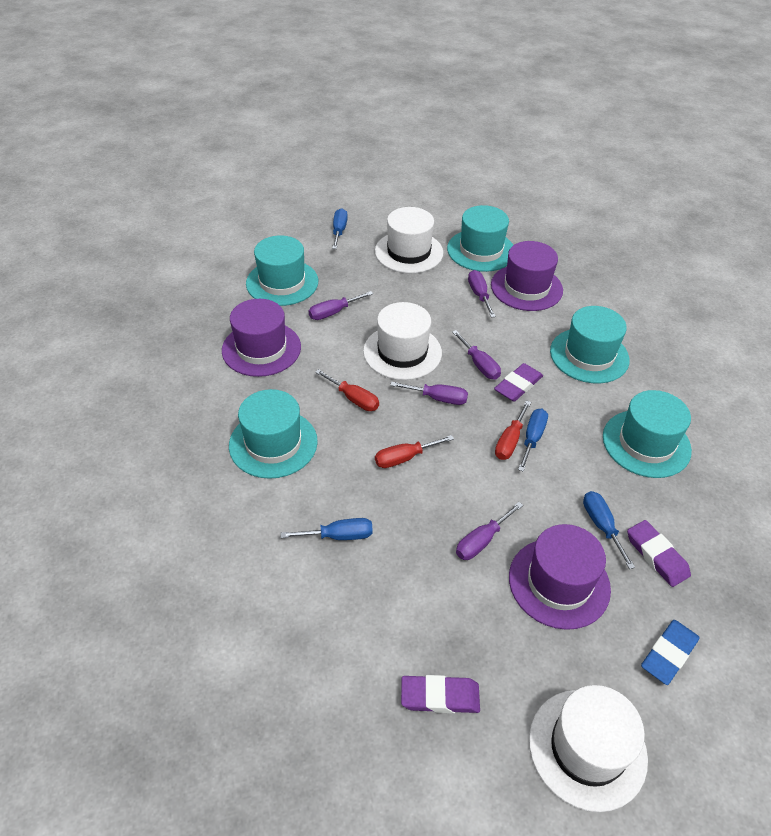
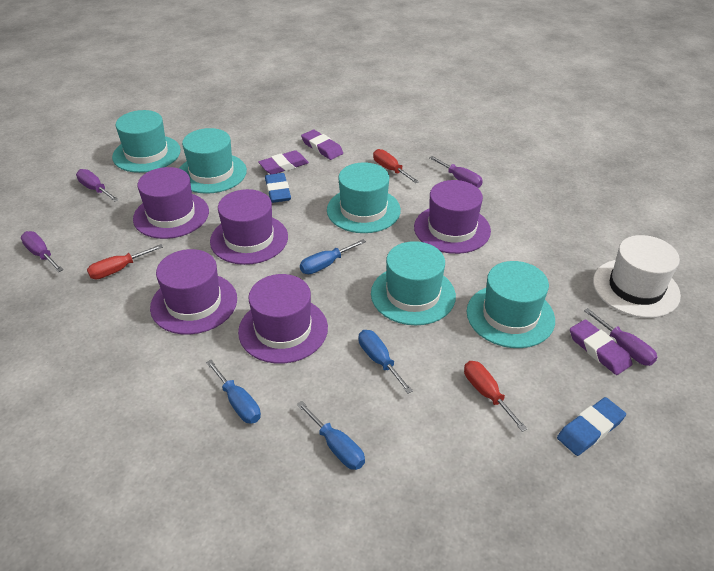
blue eraser: 1 -> 2
purple hat: 3 -> 5
purple screwdriver: 5 -> 4
white hat: 3 -> 1

